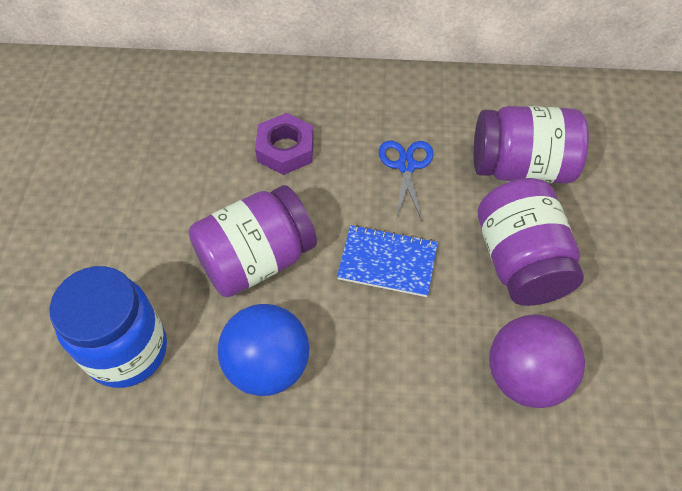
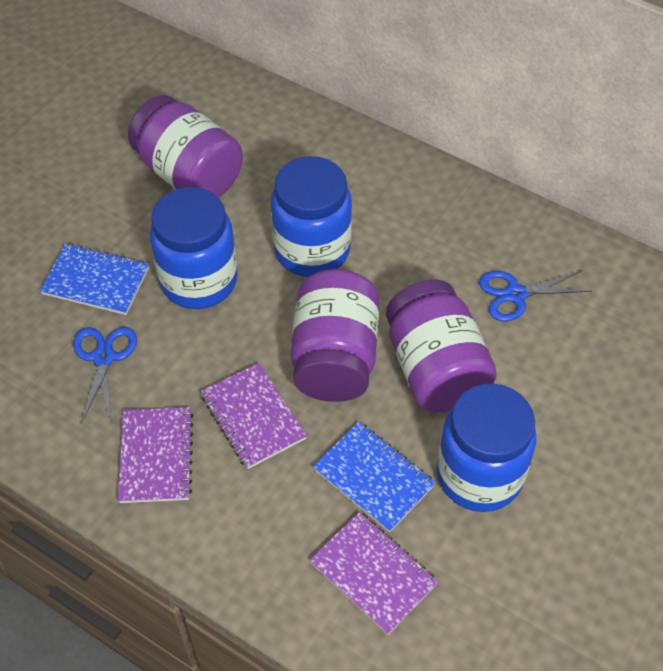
blue ball: 1 -> 0
blue jar: 1 -> 3
blue notebook: 1 -> 2
blue scissors: 1 -> 2
purple ball: 1 -> 0
purple notebook: 0 -> 3
purple nut: 1 -> 0

